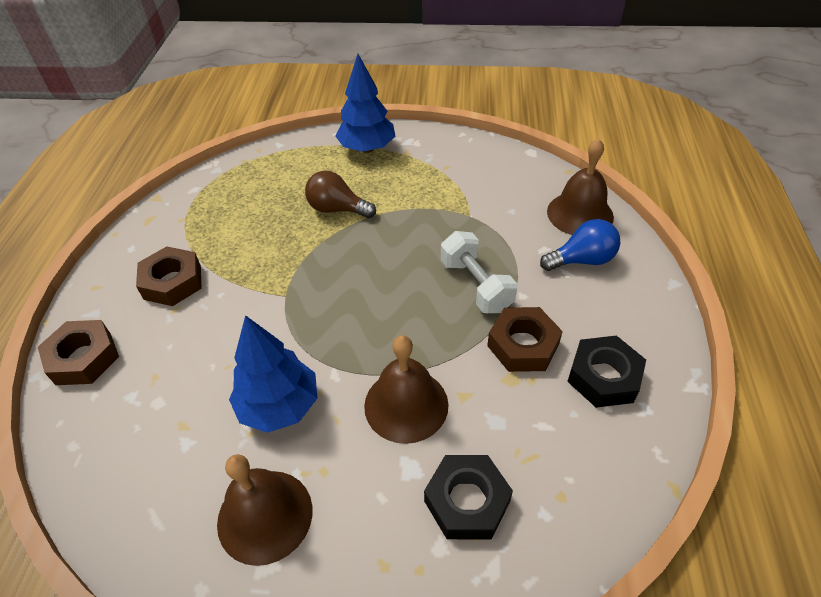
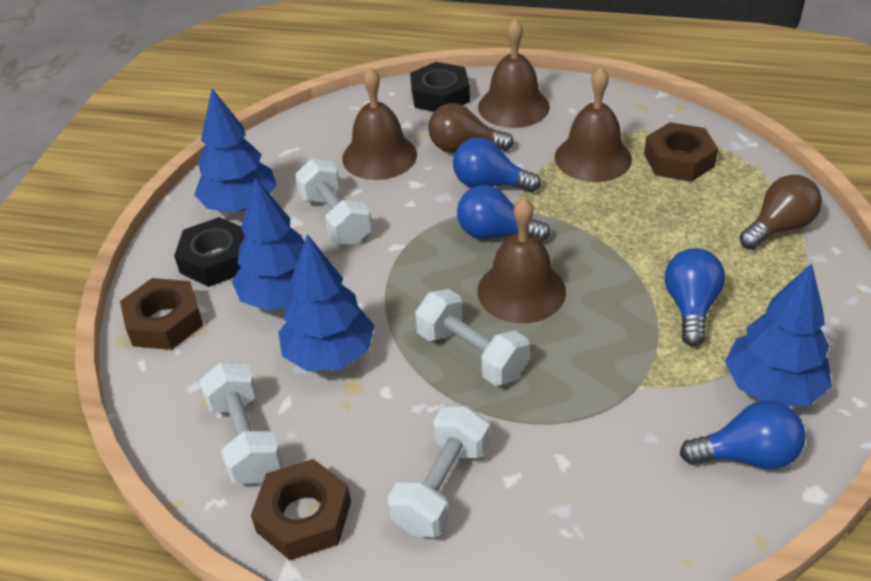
blue light bulb: 1 -> 4
blue tree: 2 -> 4
brown bell: 3 -> 4
brown light bulb: 1 -> 2
white dumbbell: 1 -> 4

